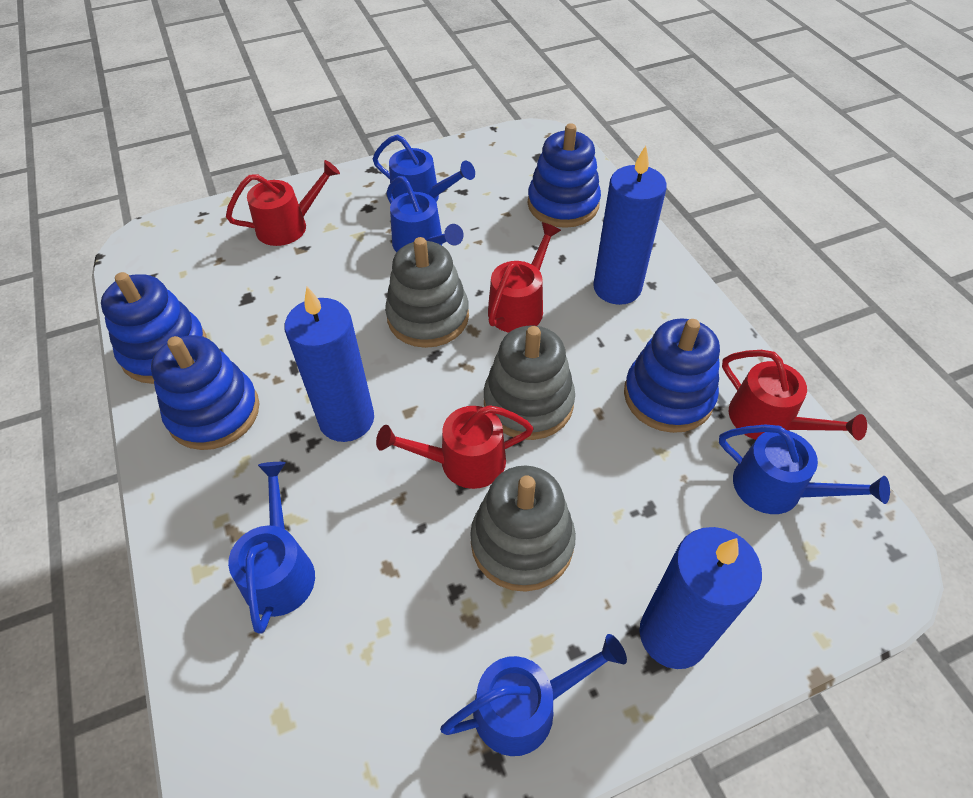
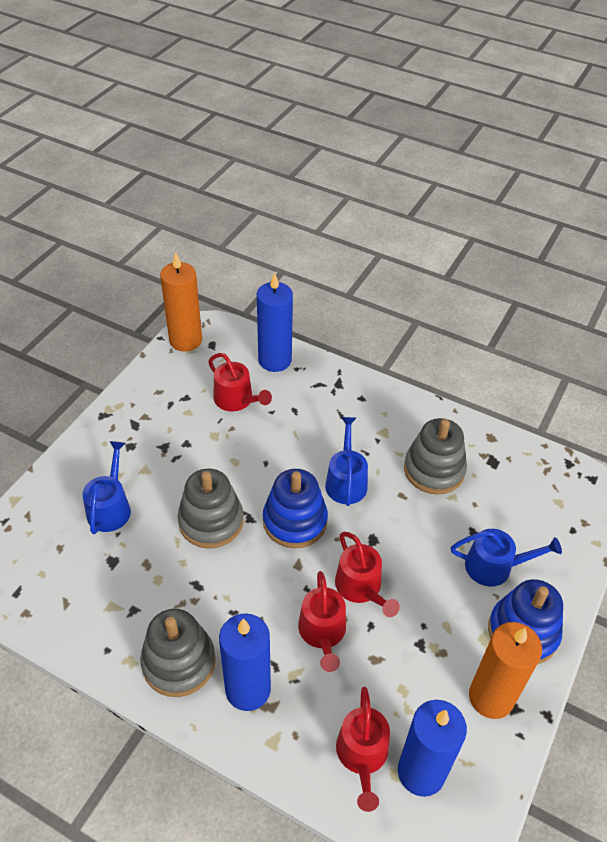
blue stacking toy: 4 -> 2
blue watering can: 5 -> 3
orange candle: 0 -> 2

